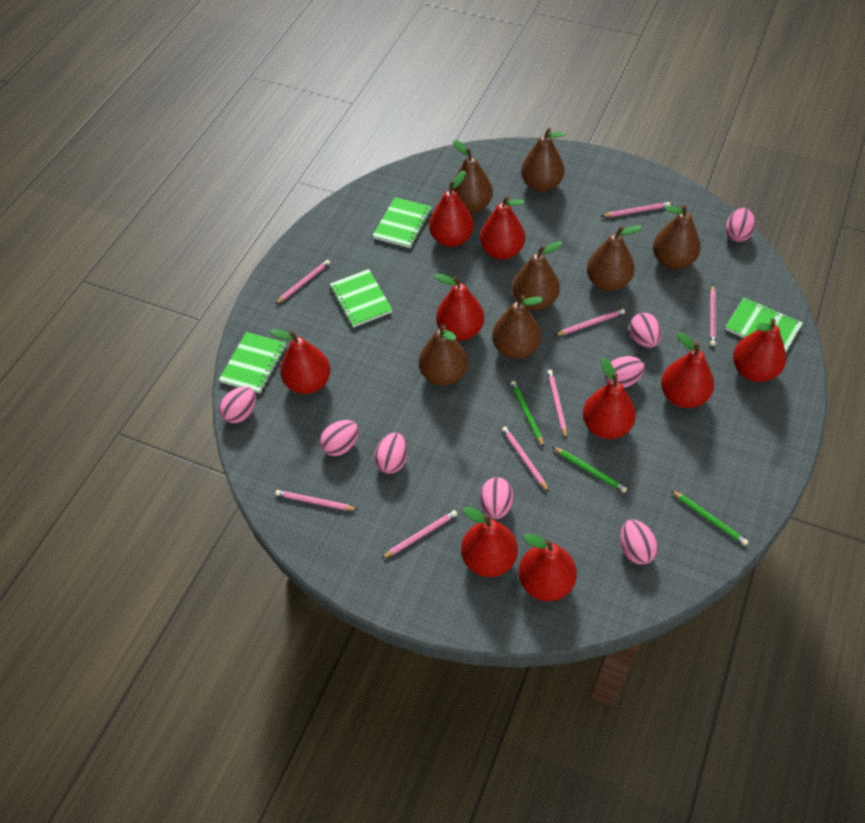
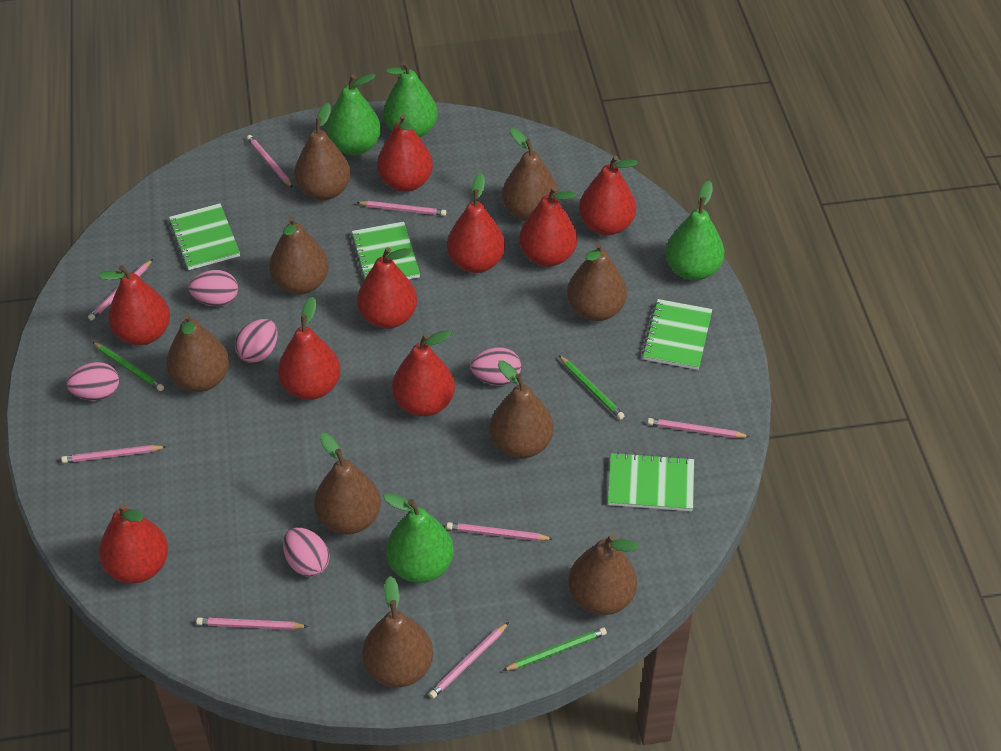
brown pear: 7 -> 9
green pear: 0 -> 4
pink egg: 8 -> 5

